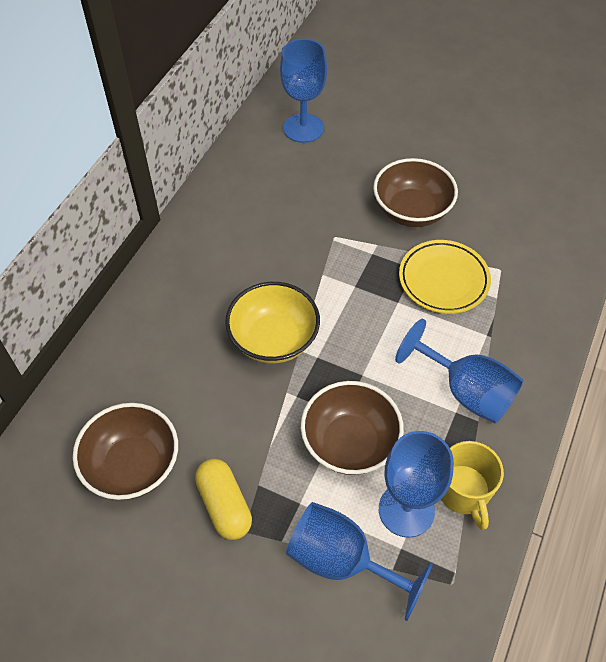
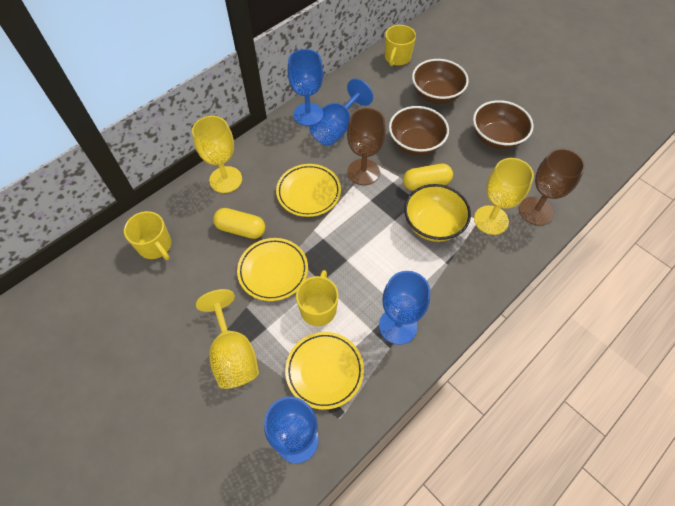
brown goblet: 0 -> 2
yellow capsule: 1 -> 2
yellow goblet: 0 -> 3
yellow mug: 1 -> 3
yellow plate: 1 -> 3

